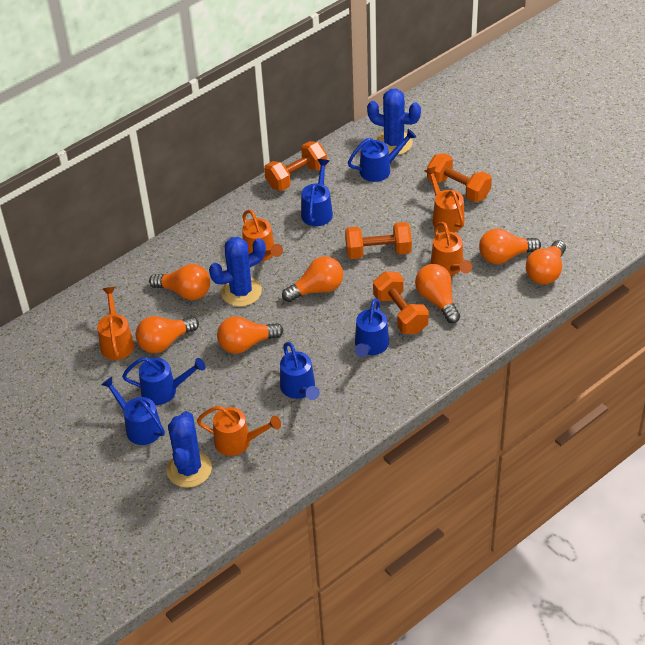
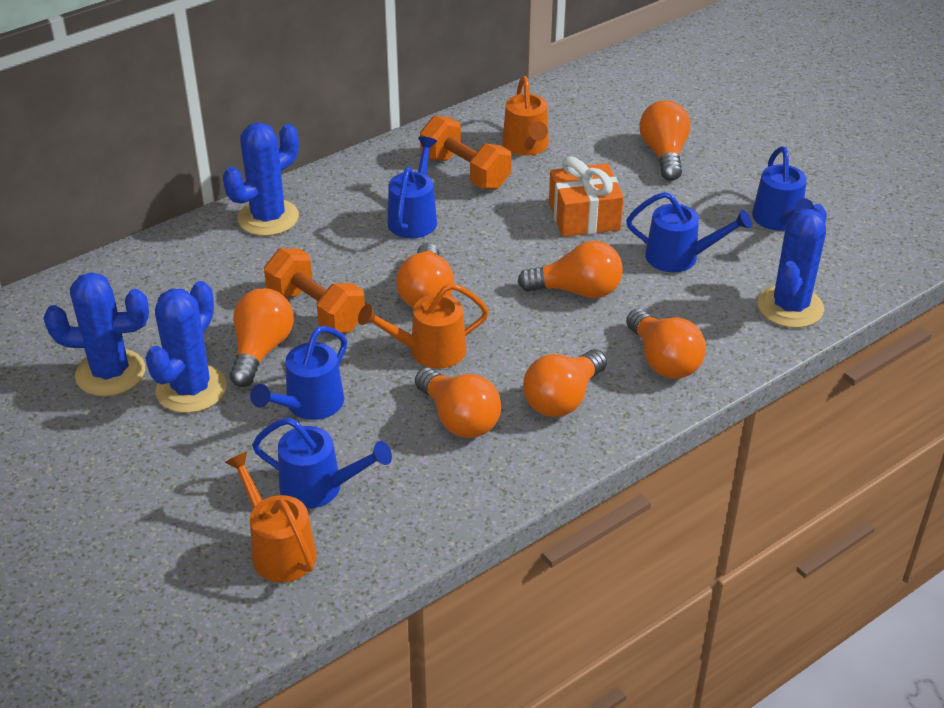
blue cactus: 3 -> 4
blue watering can: 6 -> 5
orange dumbbell: 4 -> 2
orange gift: 0 -> 1
orange watering can: 5 -> 3

